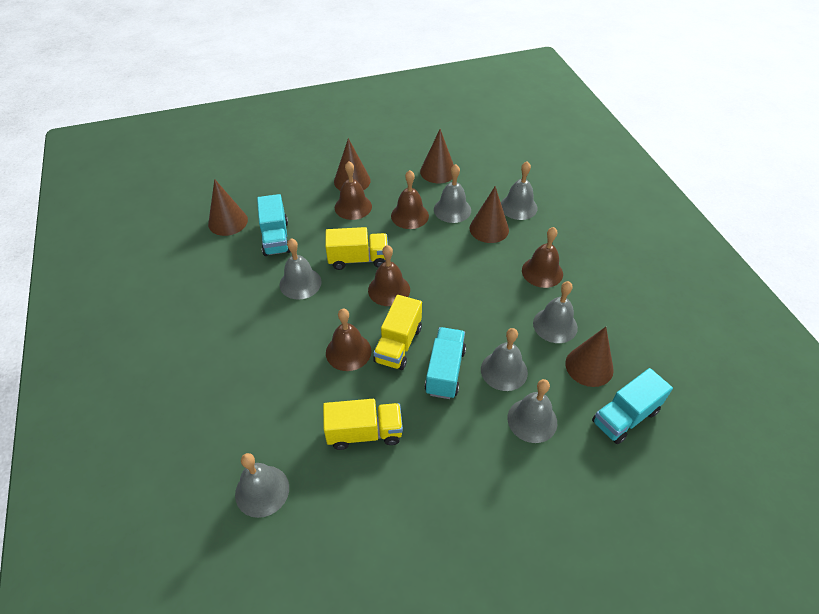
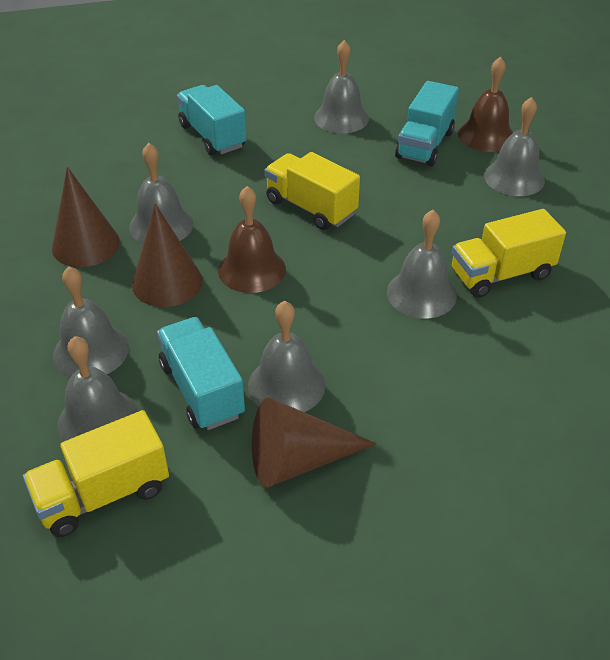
brown bell: 5 -> 2
brown cone: 5 -> 3

